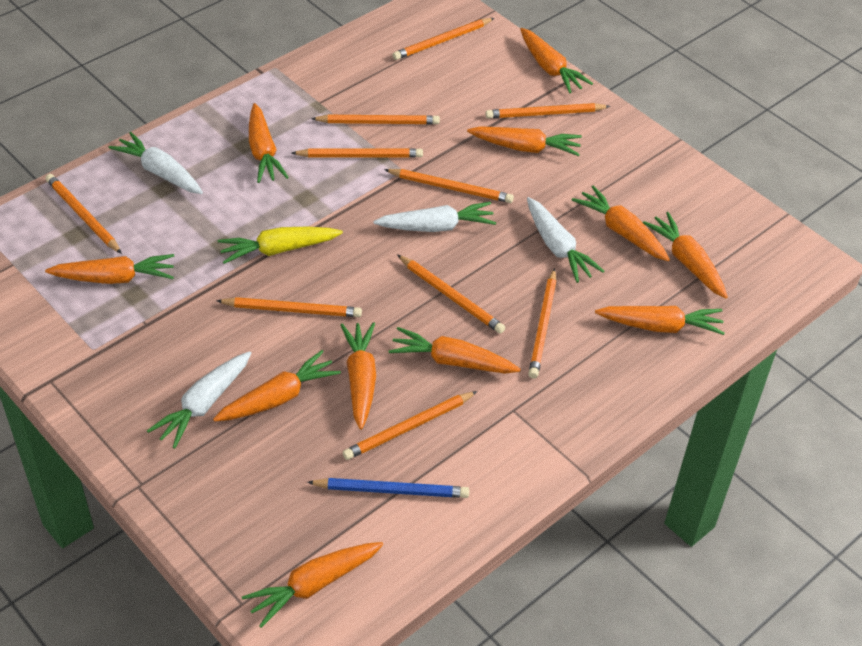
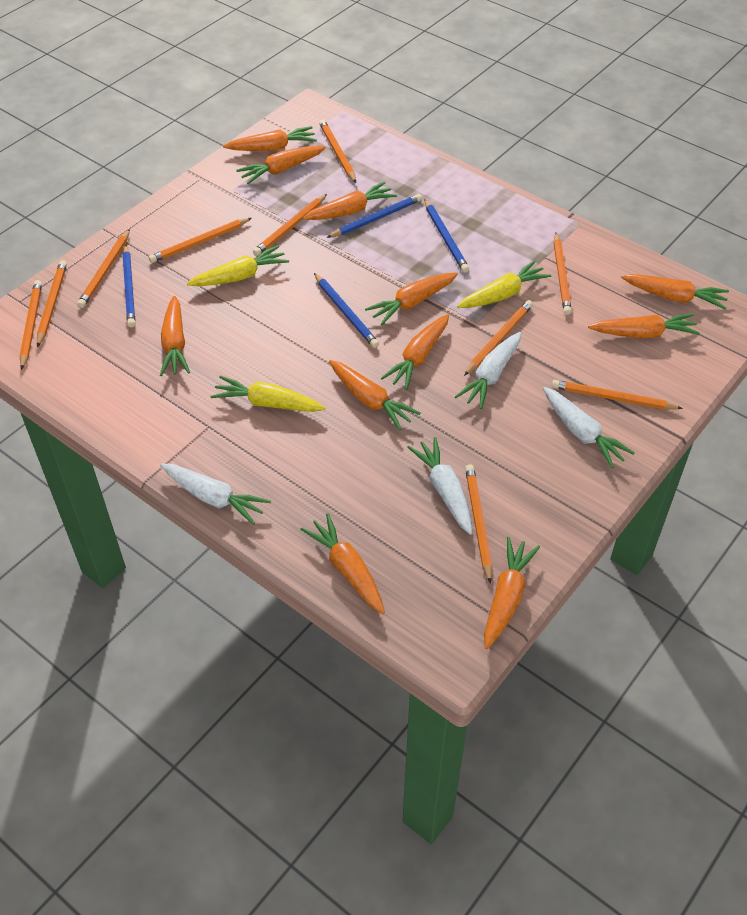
blue pencil: 1 -> 4
yellow carrot: 1 -> 3

